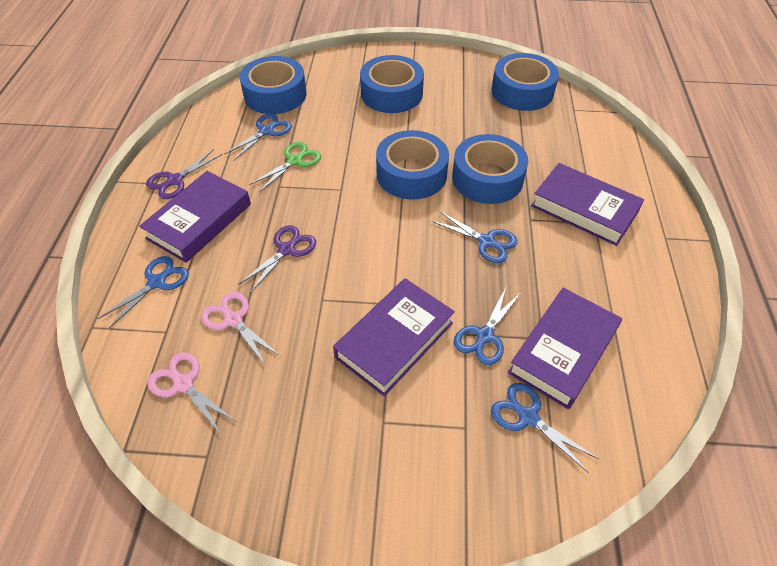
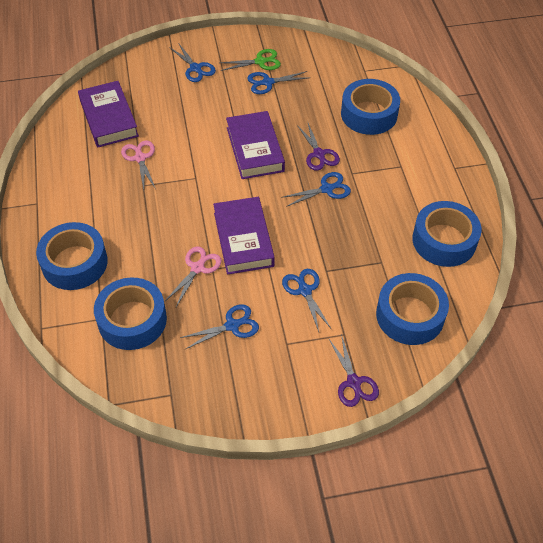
purple book: 4 -> 3

